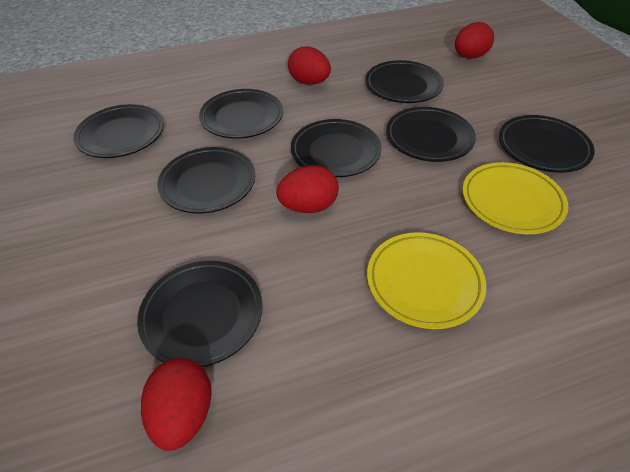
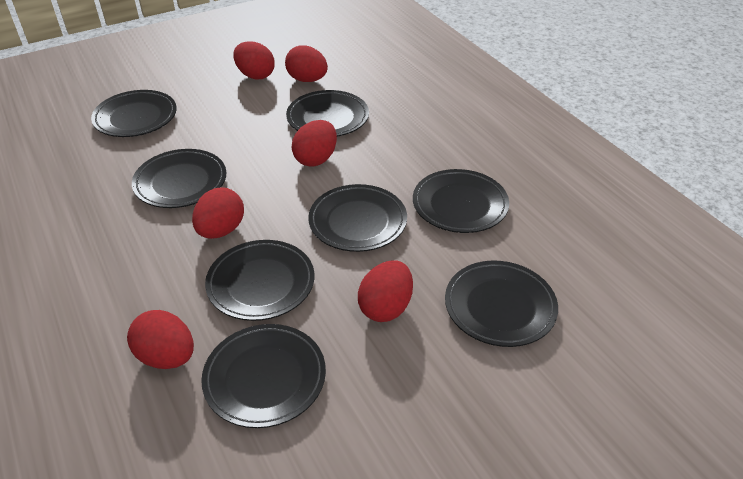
red egg: 4 -> 6
yellow plate: 2 -> 0

